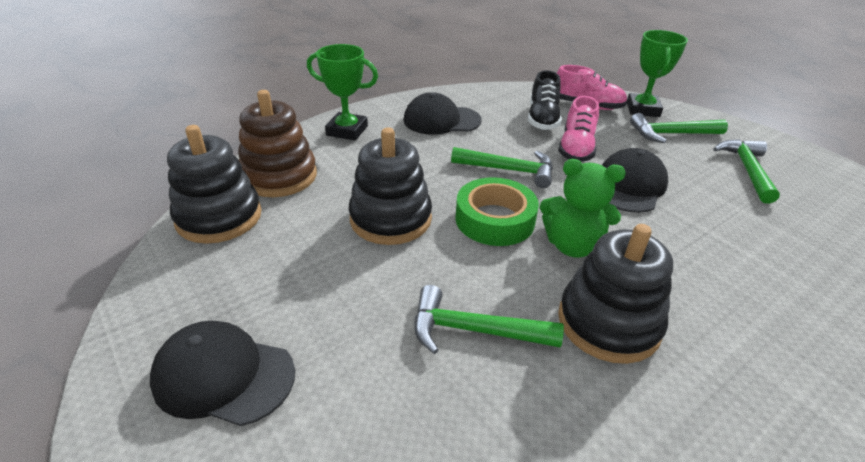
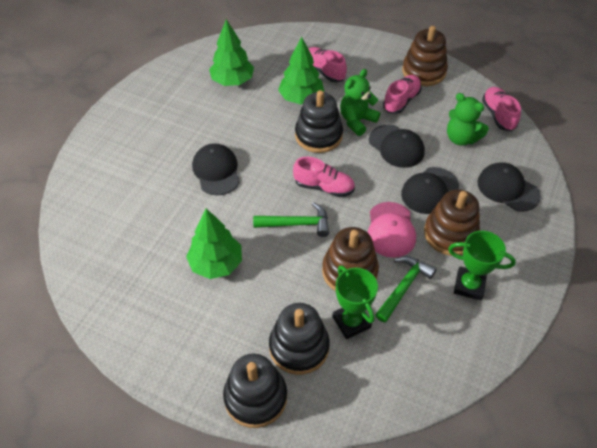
black cap: 3 -> 4
black shoe: 1 -> 0
brown stacking toy: 1 -> 3
green hammer: 4 -> 2
green tape: 1 -> 0
green teddy bear: 1 -> 2
green tree: 0 -> 3
pink cap: 0 -> 1
pink shoe: 2 -> 4

